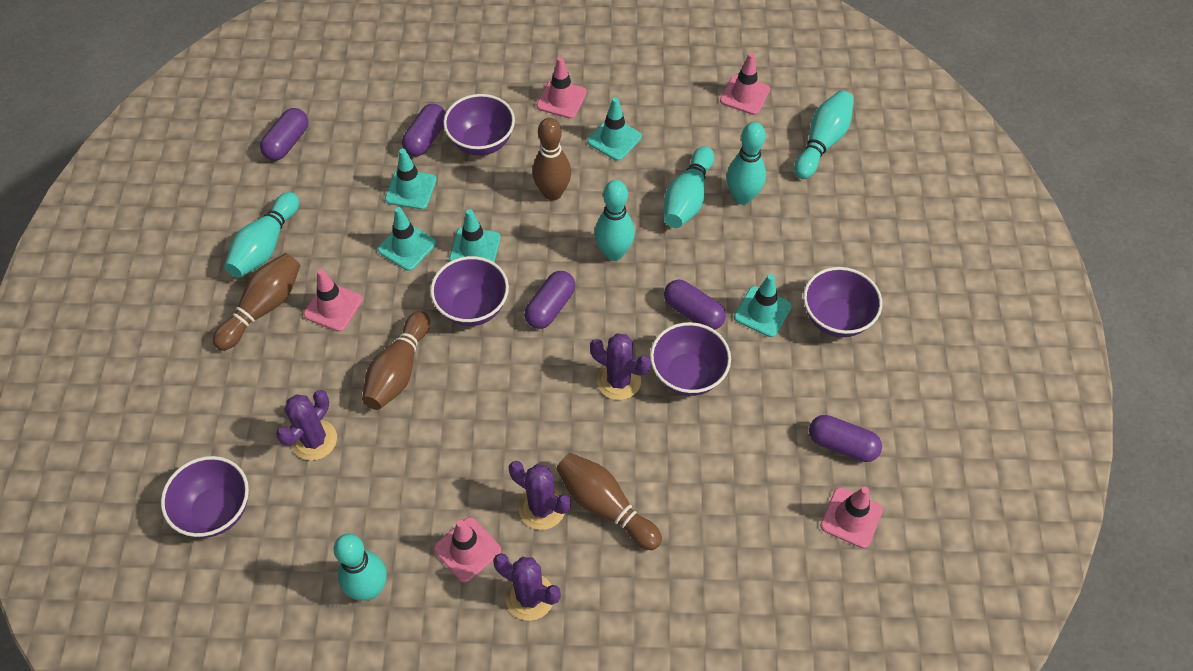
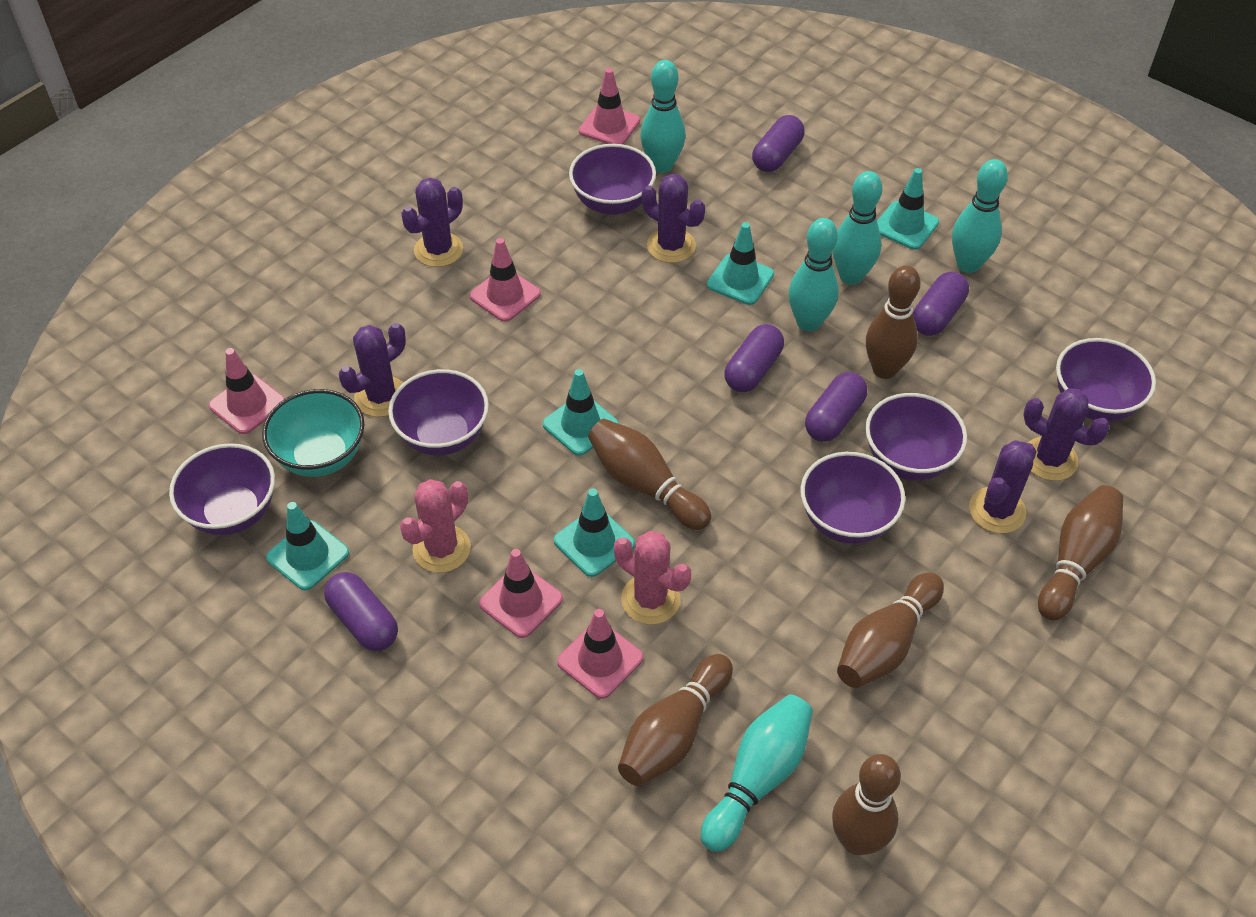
brown bowling pin: 4 -> 6
pink cactus: 0 -> 2
purple bowl: 5 -> 6
purple cactus: 4 -> 5
turquoise bowl: 0 -> 1
turquoise bowling pin: 6 -> 5

